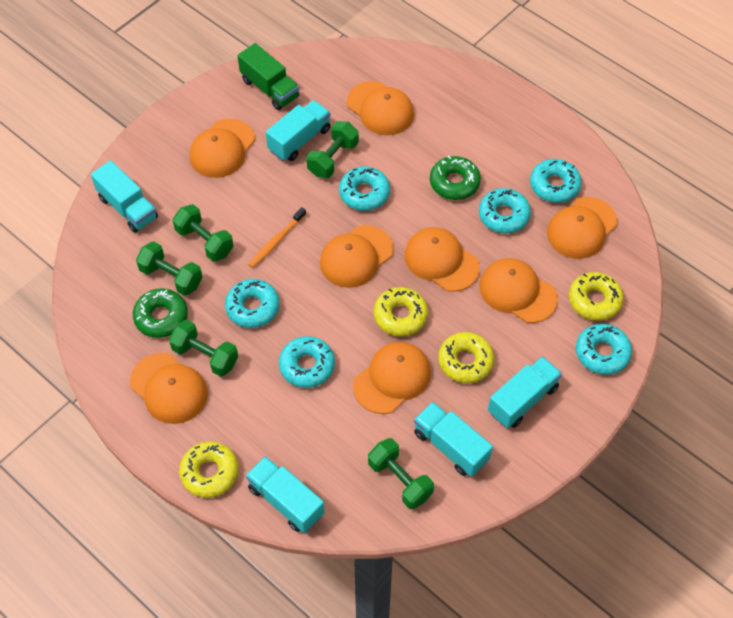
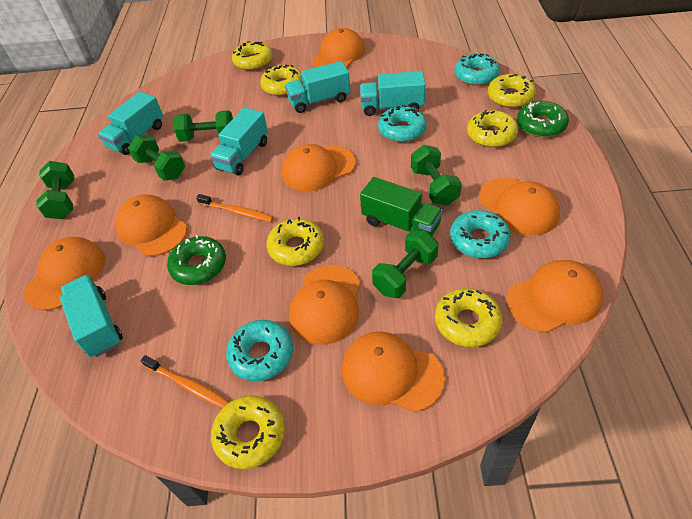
orange toothbrush: 1 -> 2
turquoise donut: 6 -> 4
yellow donut: 4 -> 7

